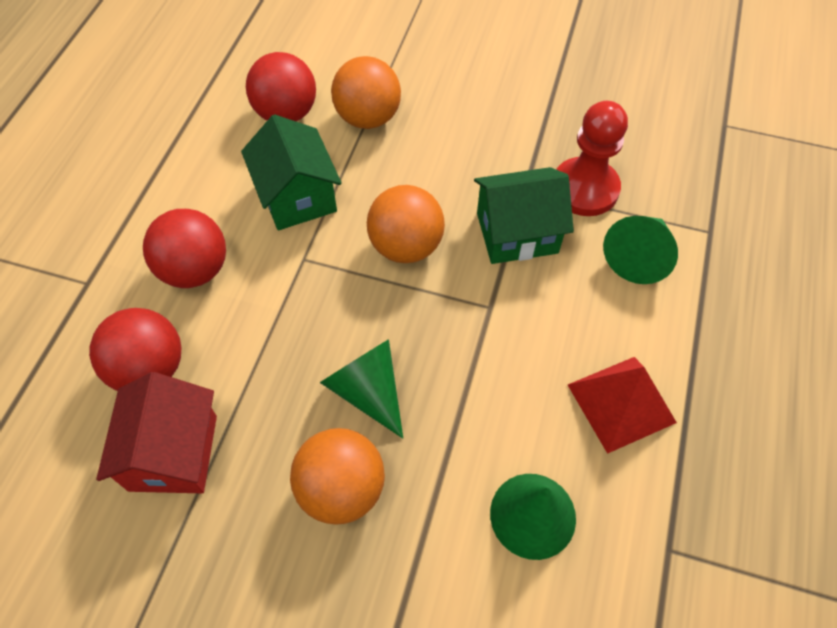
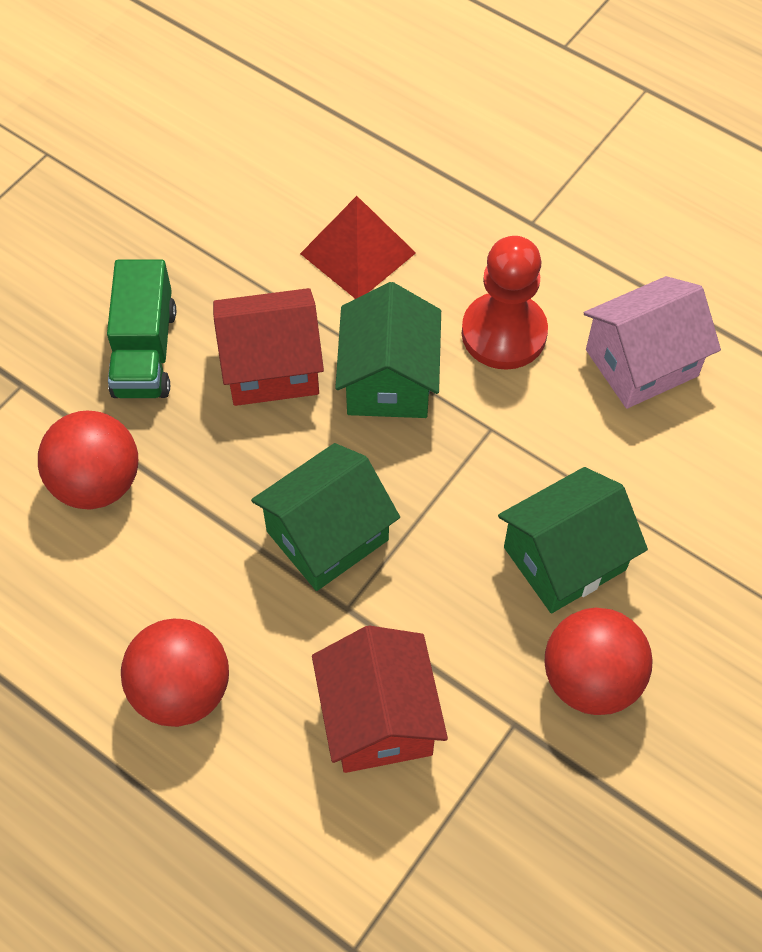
green cone: 3 -> 0
green house: 2 -> 3
green truck: 0 -> 1
orange ball: 3 -> 0
pink house: 0 -> 1
red house: 1 -> 2

